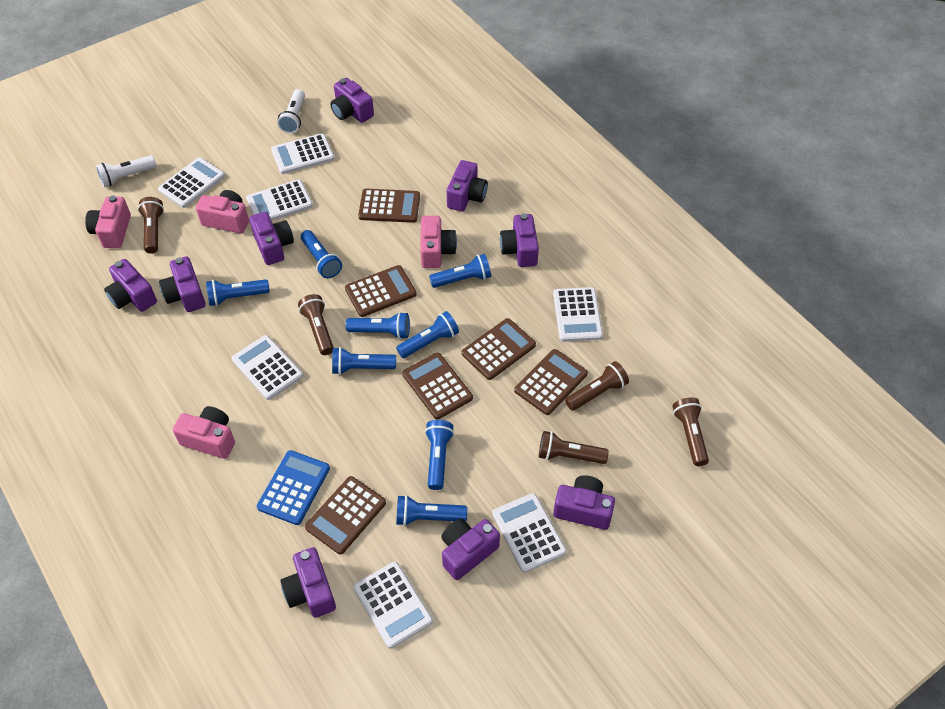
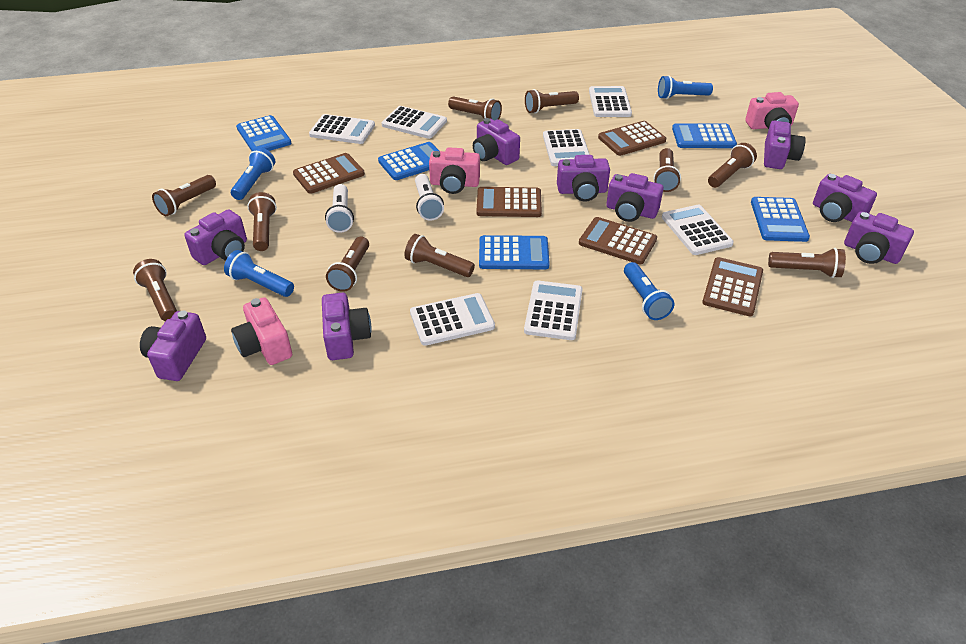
blue calculator: 1 -> 5
blue flashlight: 8 -> 4
brown calculator: 6 -> 5
brown flashlight: 5 -> 10
pink camera: 4 -> 3

